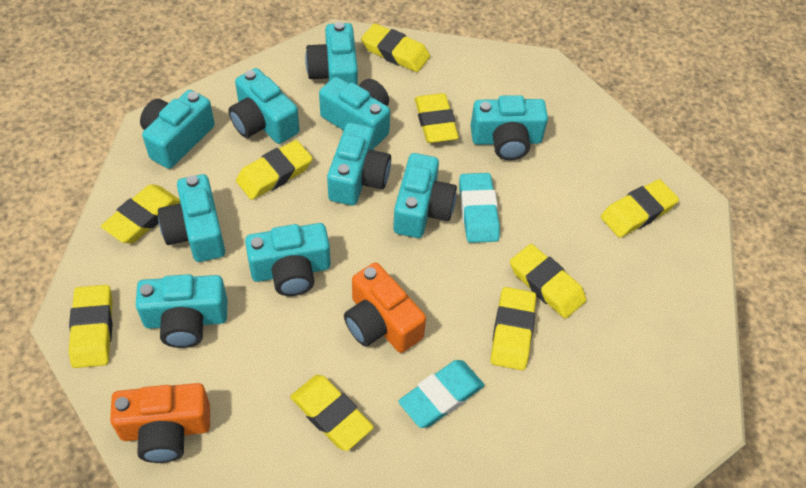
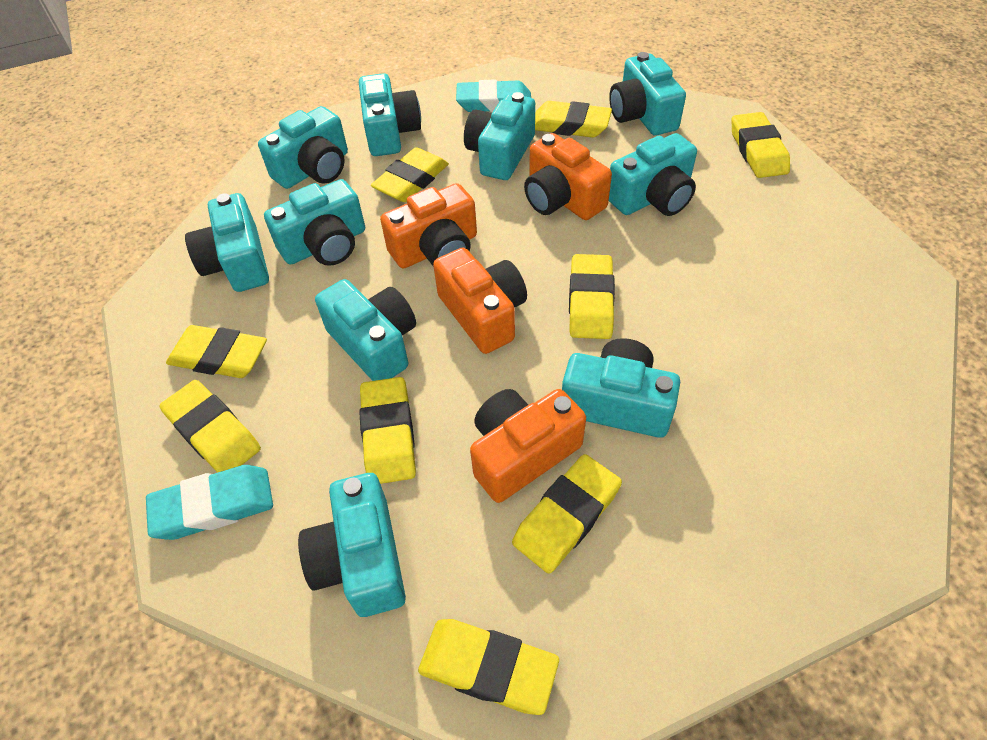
orange camera: 2 -> 4

